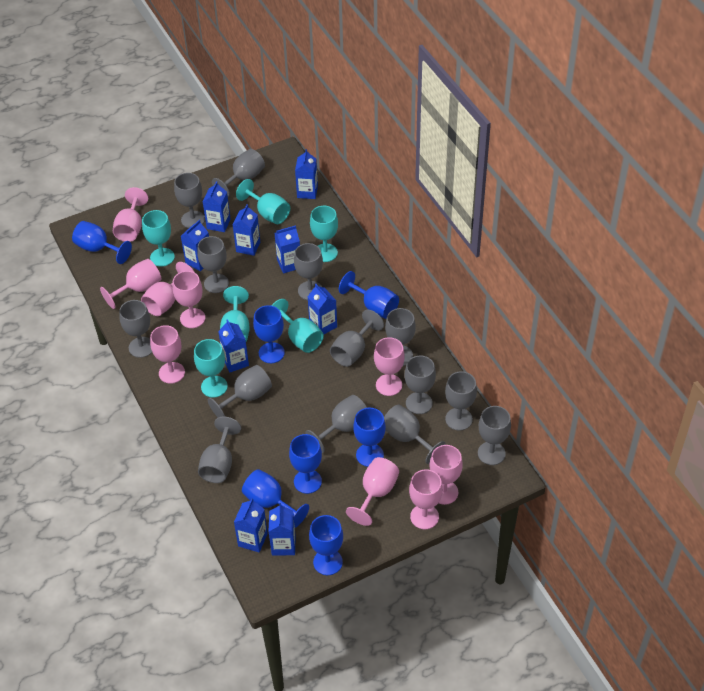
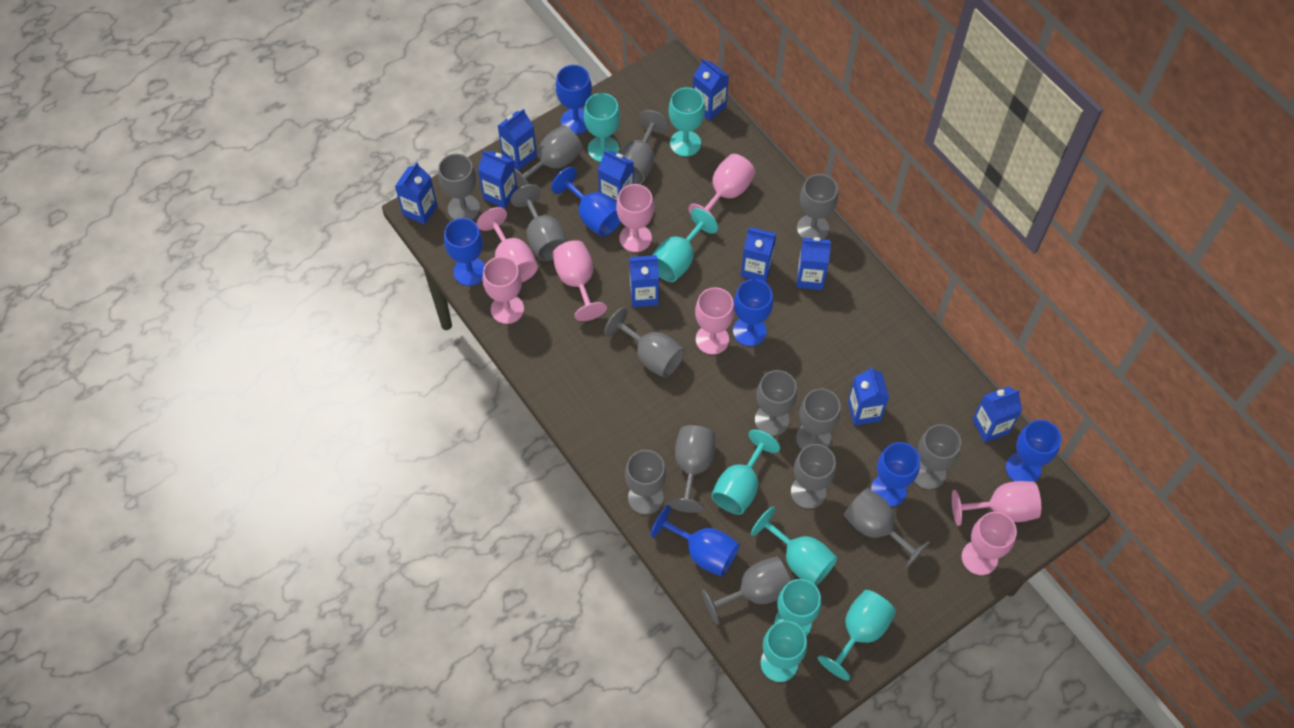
blue carton: 9 -> 10
pink goblet: 9 -> 8
turquoise goblet: 6 -> 8

